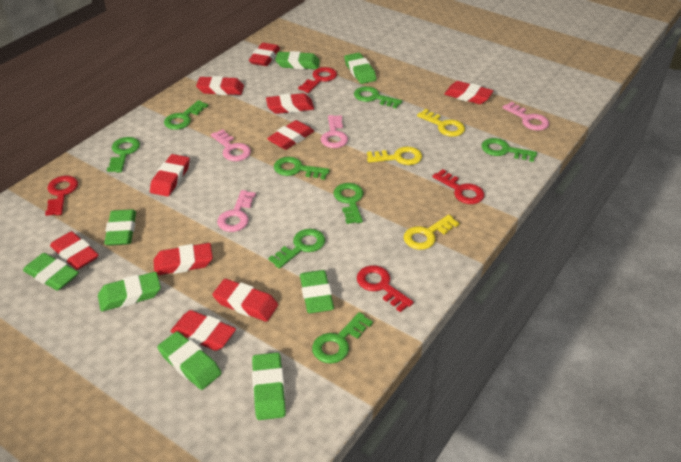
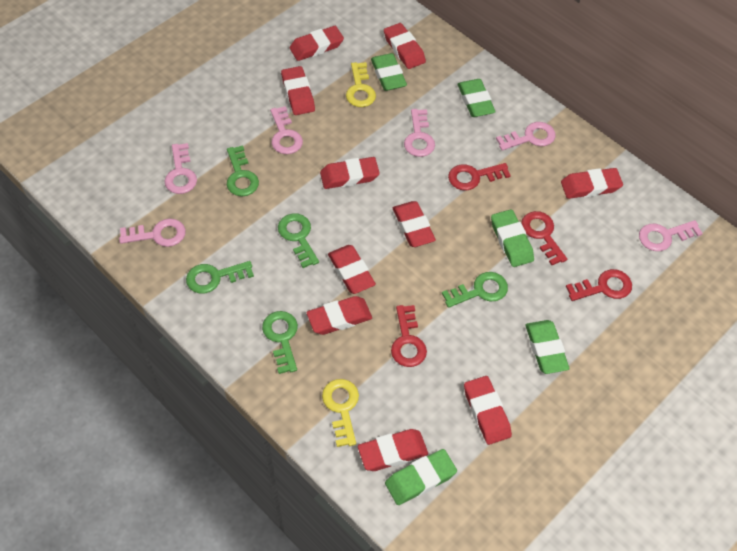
green eraser: 8 -> 5
green key: 8 -> 5
pink key: 4 -> 6
yellow key: 3 -> 2

